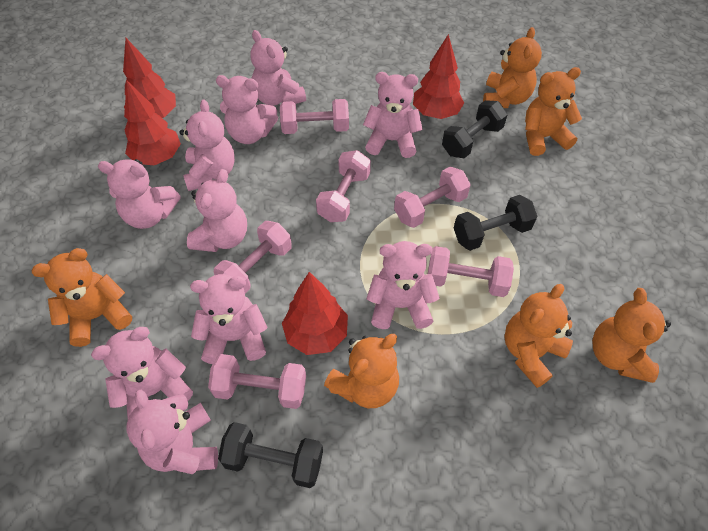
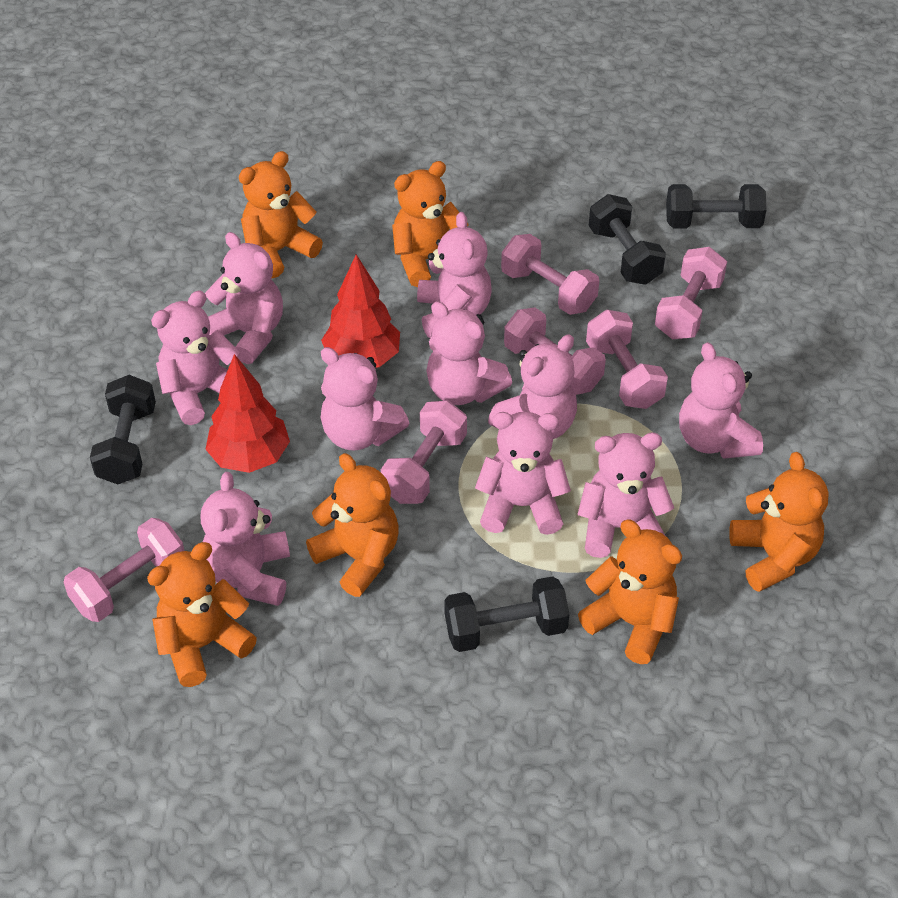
black dumbbell: 3 -> 4
red tree: 4 -> 2

